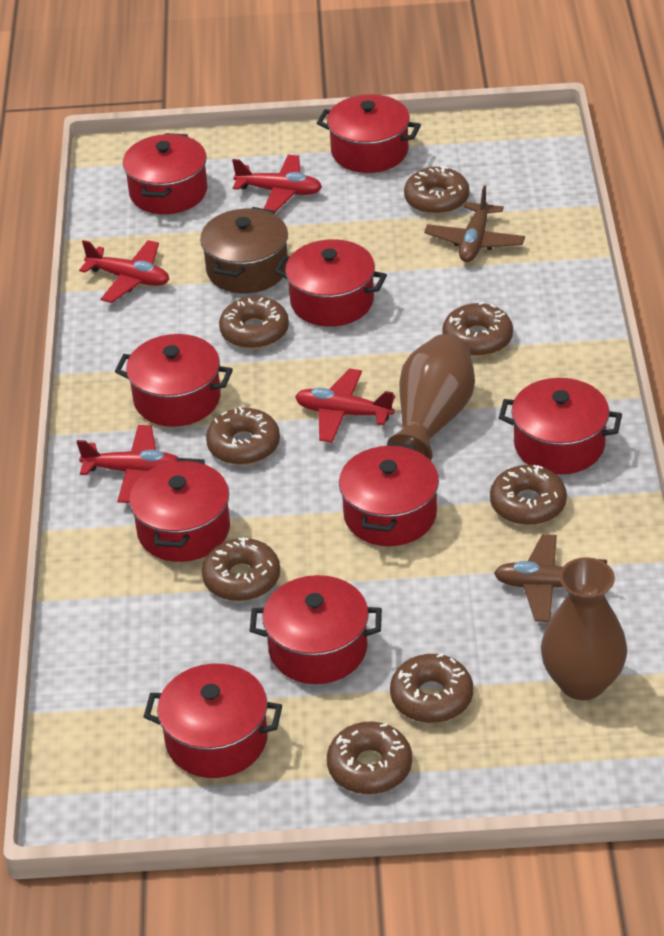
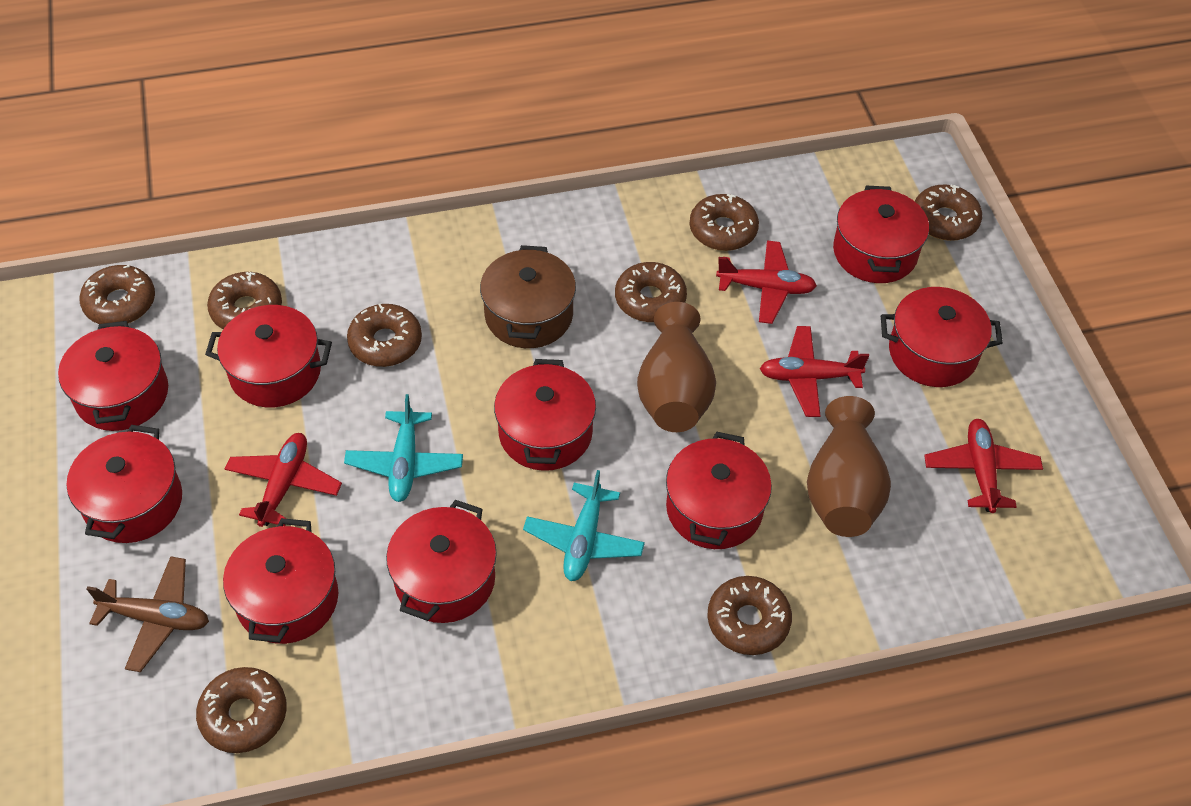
brown plane: 2 -> 1
turquoise plane: 0 -> 2

